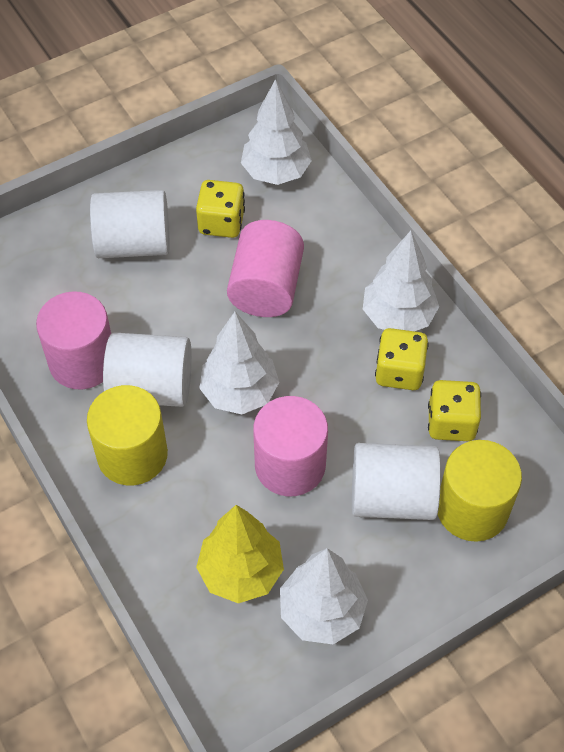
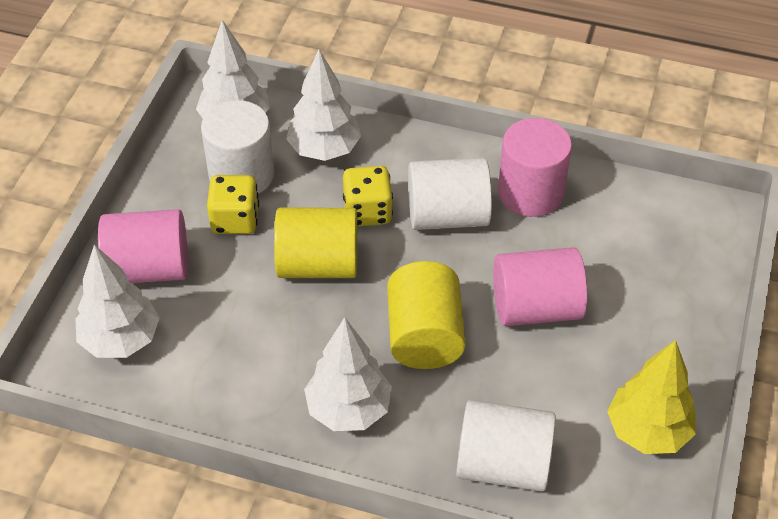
yellow dice: 3 -> 2

